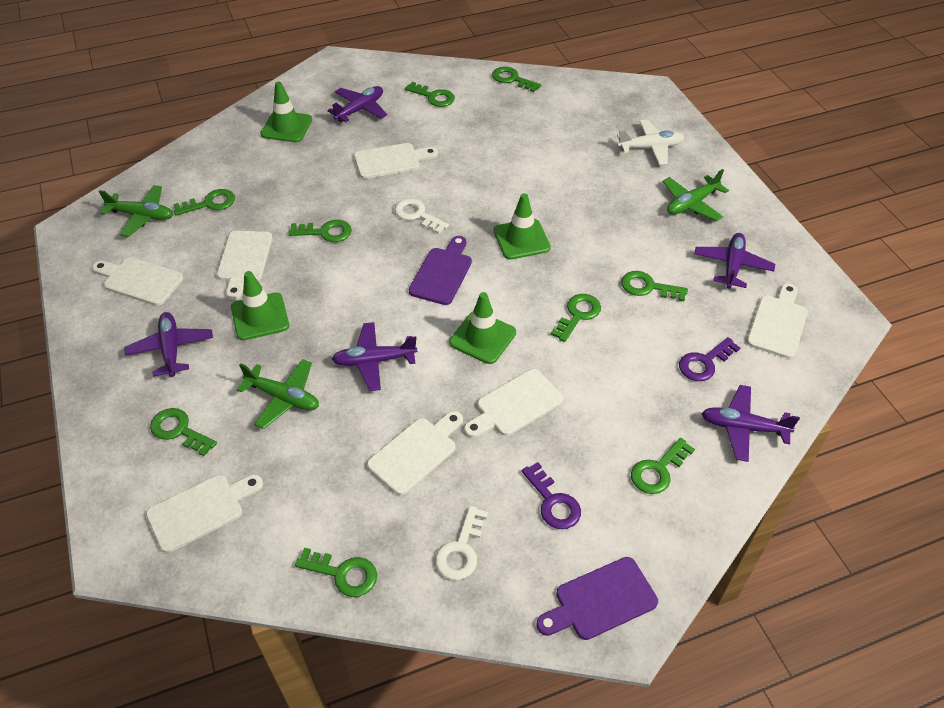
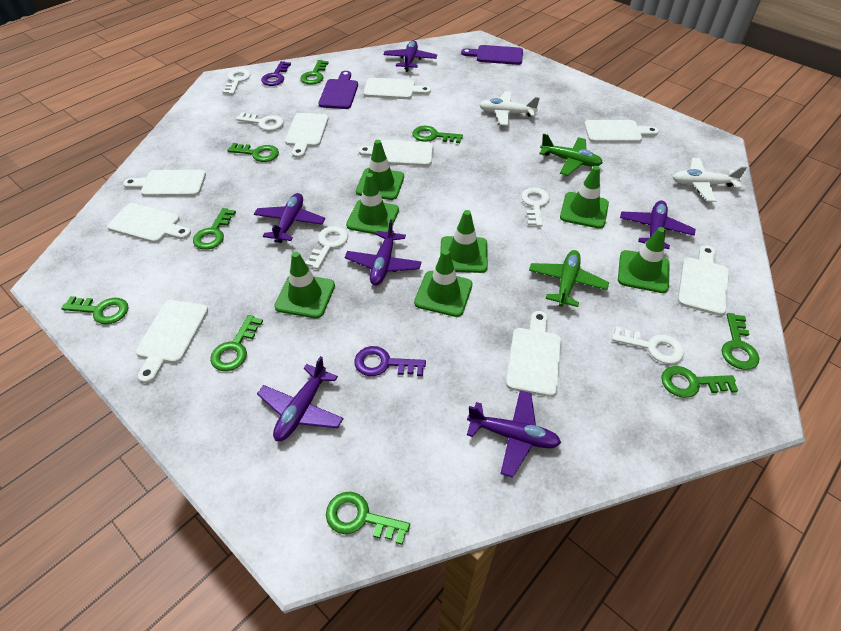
green plane: 3 -> 2
green traffic cone: 4 -> 7
purple plane: 5 -> 6
white cutting board: 7 -> 9
white key: 2 -> 5
white plane: 1 -> 2

